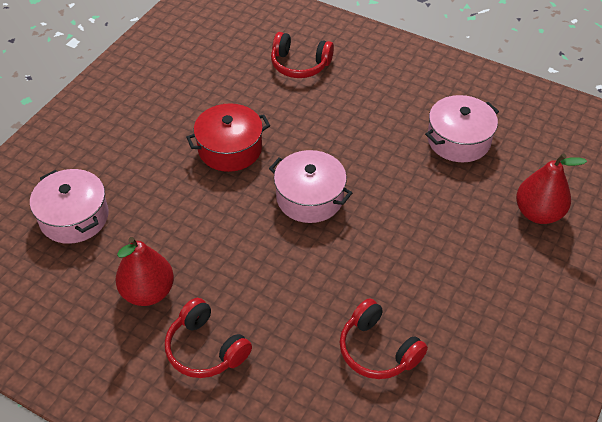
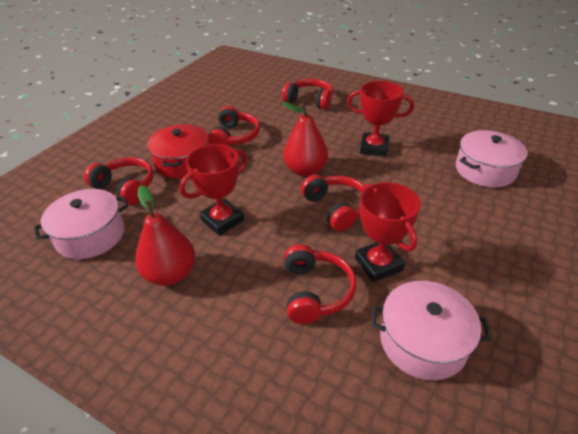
red headphones: 3 -> 5
red trophy: 0 -> 3

